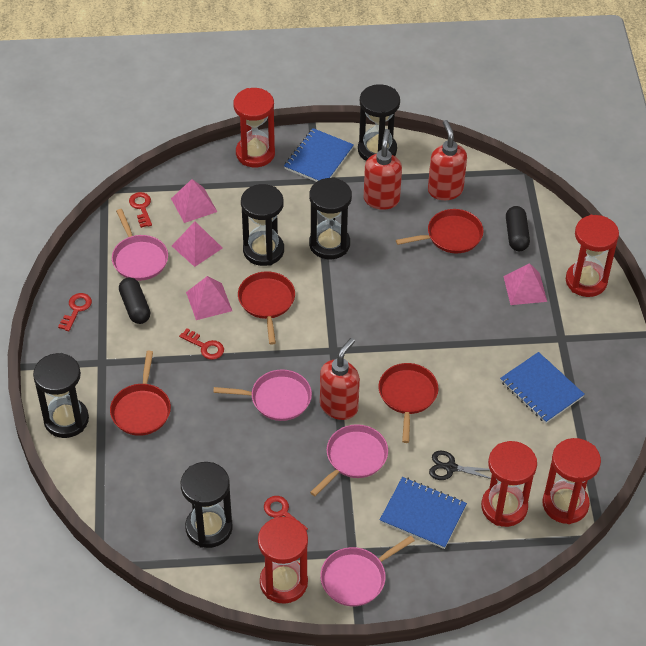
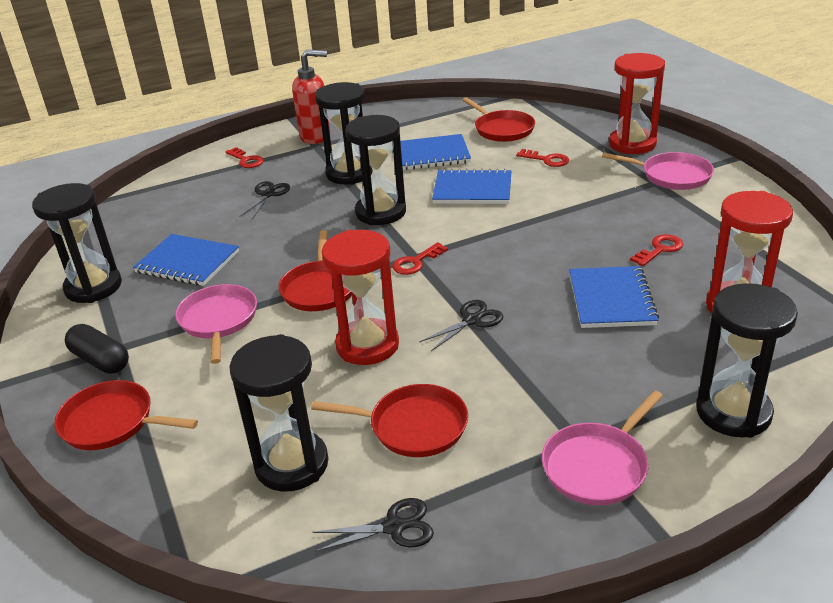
black capsule: 2 -> 1
black scissors: 1 -> 3
blue notebook: 3 -> 4
pink pan: 4 -> 3
pink pyramid: 4 -> 0
red hourglass: 5 -> 3
red soap dispenser: 3 -> 1

